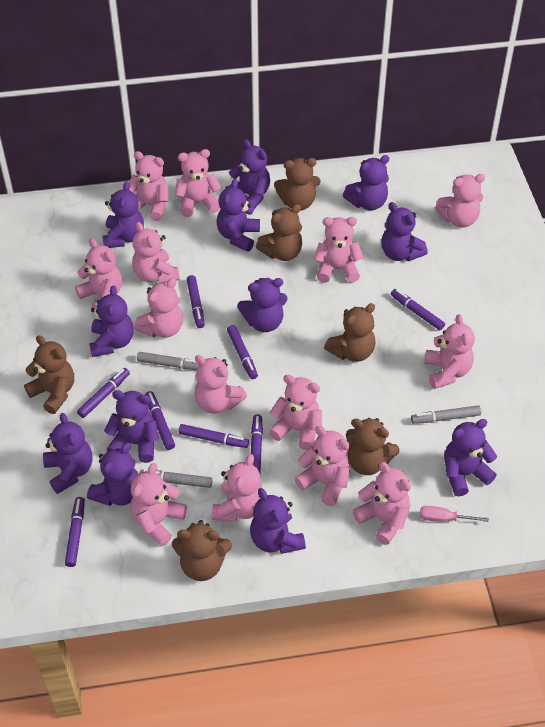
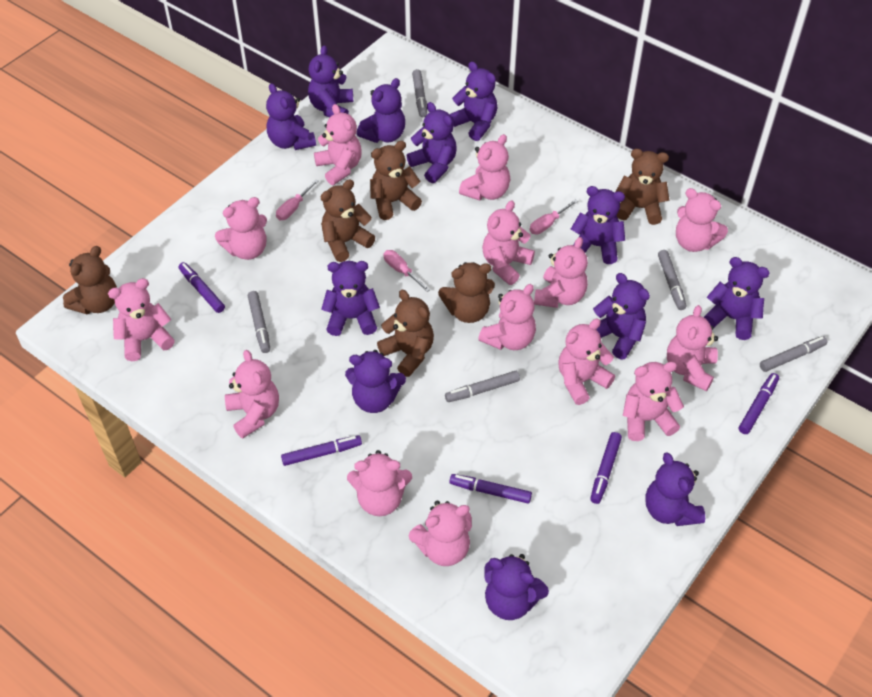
grey marker: 3 -> 5
pink screwdriver: 1 -> 3
purple marker: 8 -> 5

